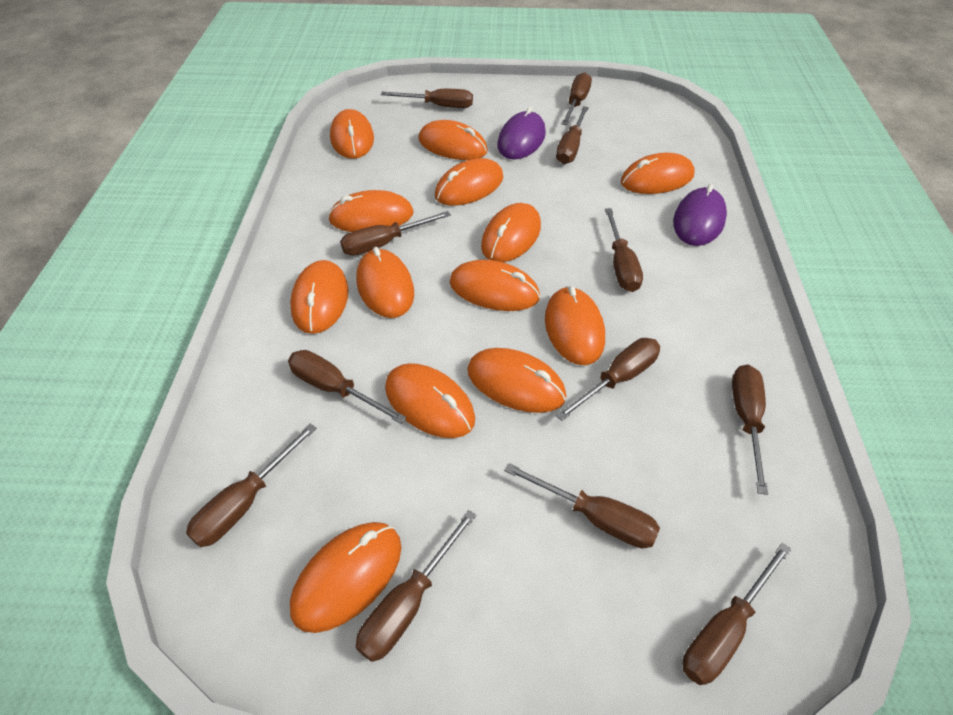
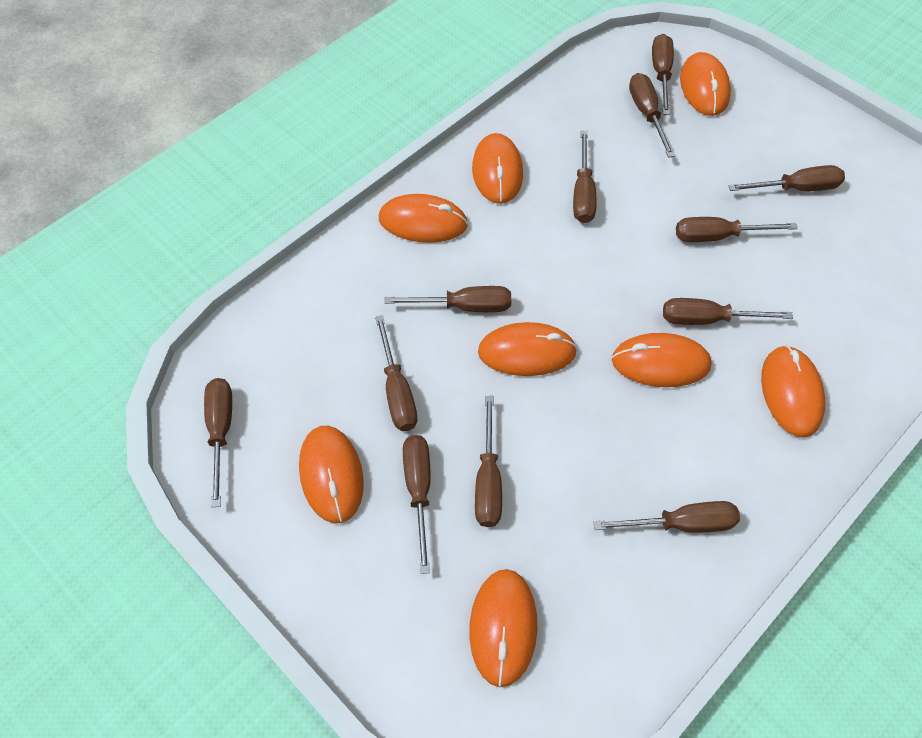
orange mouse: 13 -> 8
purple mouse: 2 -> 0

